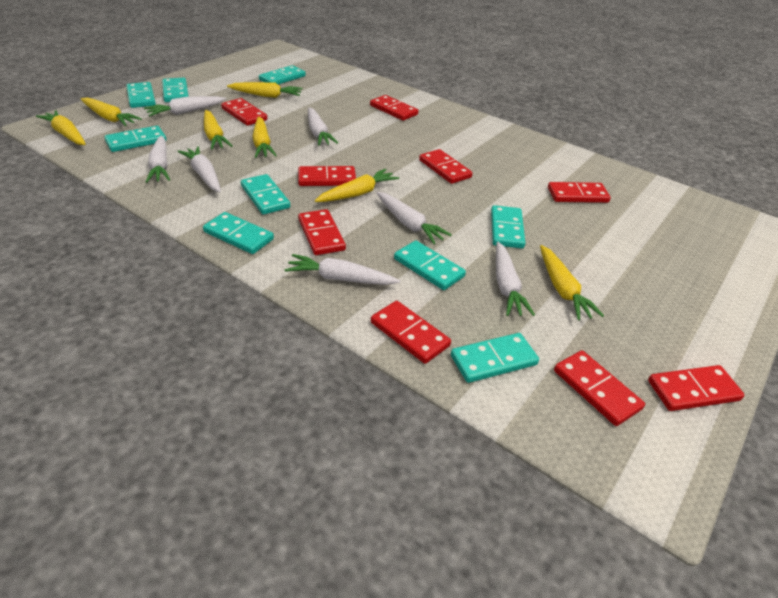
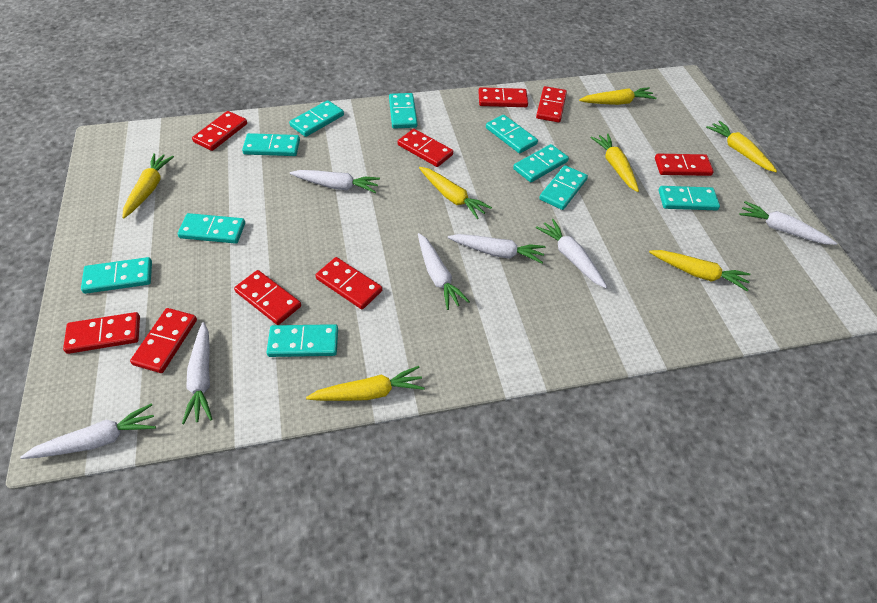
turquoise domino: 9 -> 10

